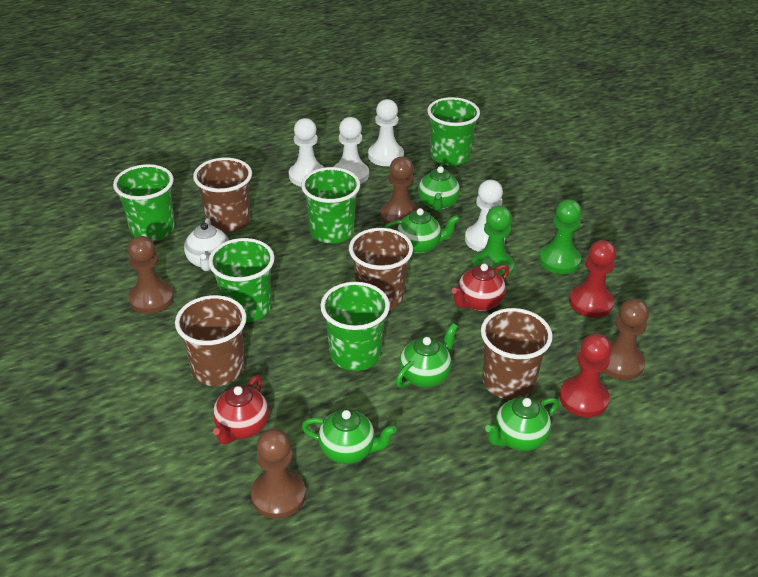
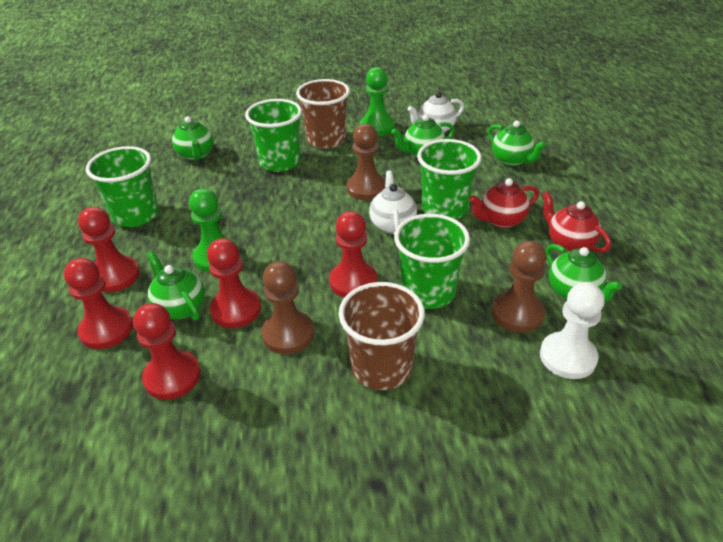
brown cup: 4 -> 2
brown pawn: 4 -> 3
green cup: 5 -> 4
red pawn: 2 -> 5
white pawn: 4 -> 1
white teapot: 1 -> 2

